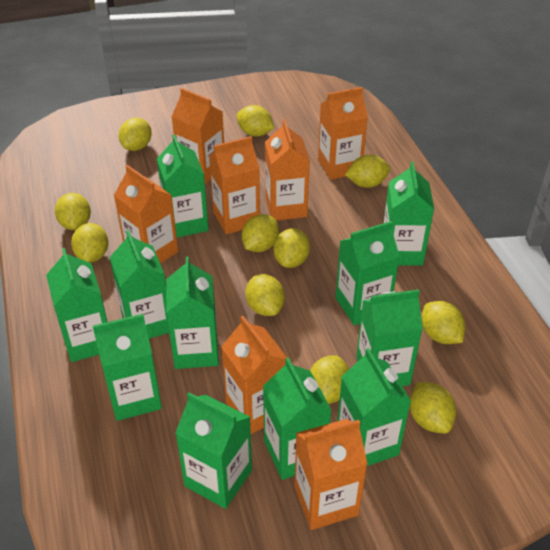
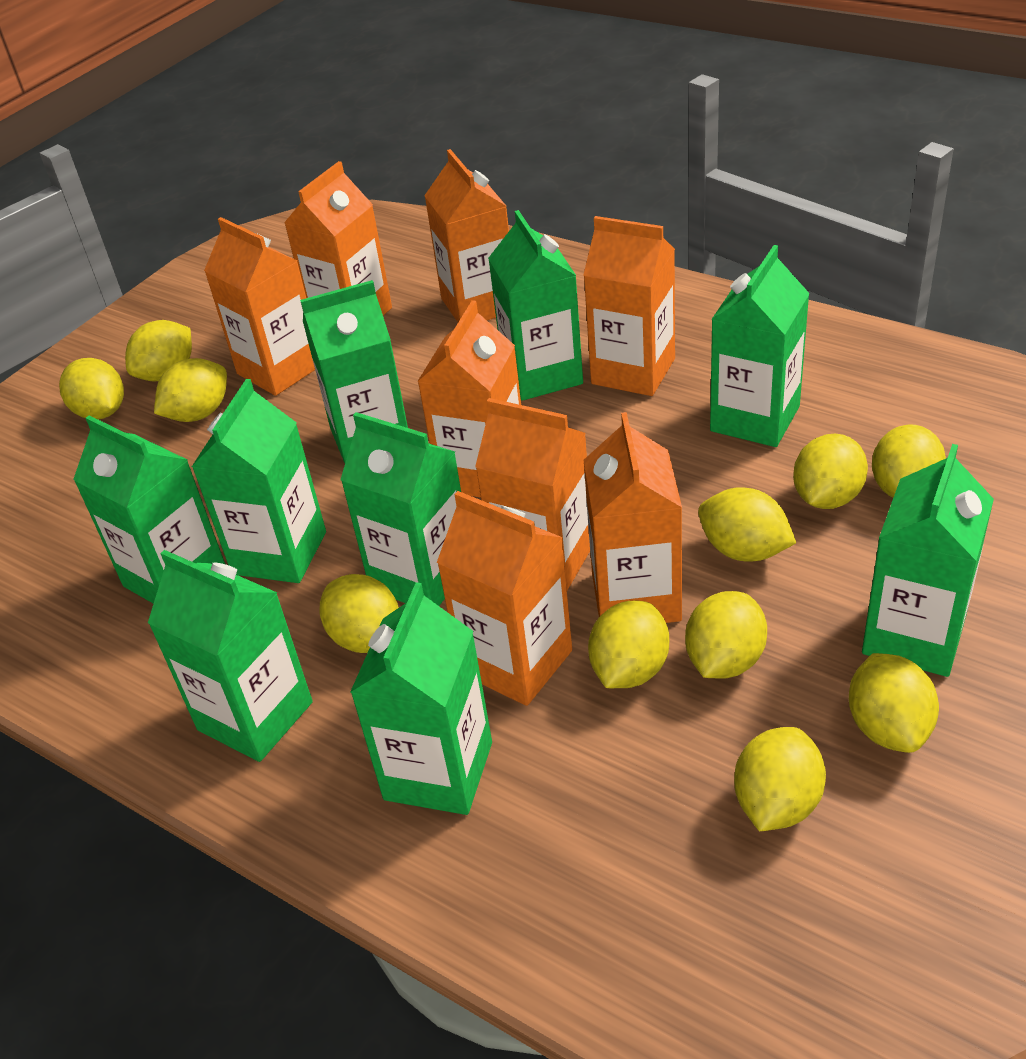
green carton: 11 -> 9
orange carton: 7 -> 8

